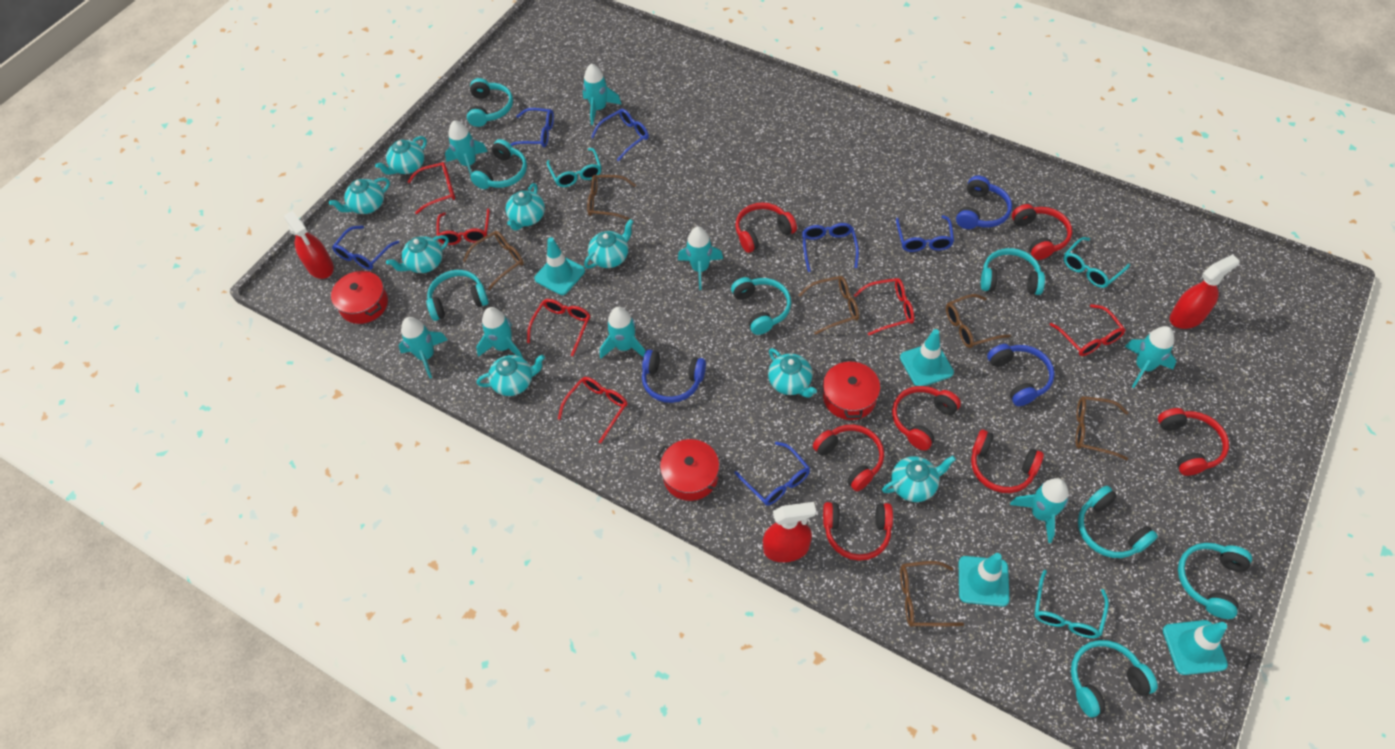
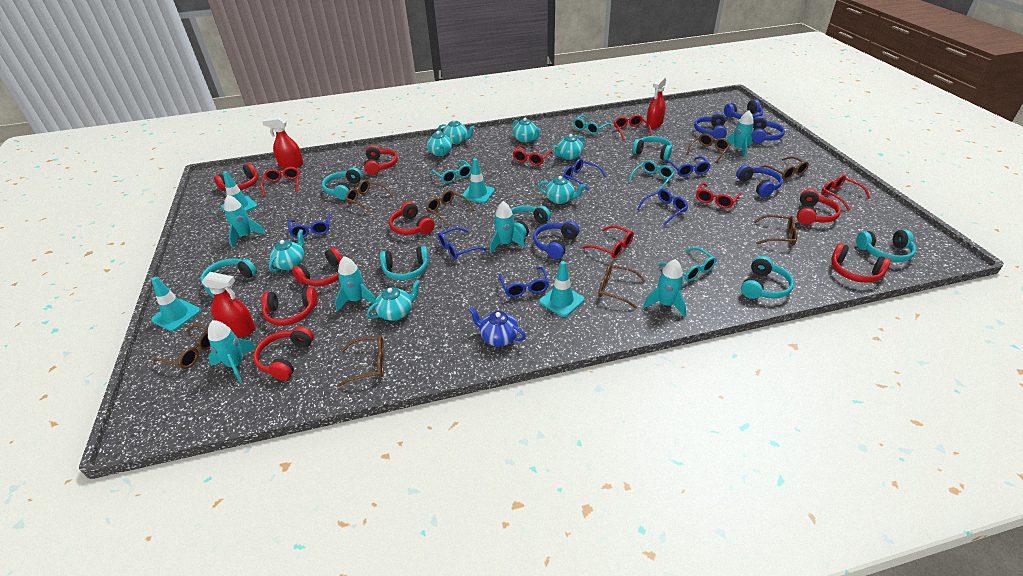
blue headphones: 3 -> 5
blue teapot: 0 -> 1
brown glasses: 6 -> 8
red headphones: 7 -> 8
red pot: 3 -> 0
turquoise glasses: 3 -> 4
turquoise headphones: 8 -> 7
turquoise rocket: 8 -> 6
turquoise teapot: 8 -> 7

